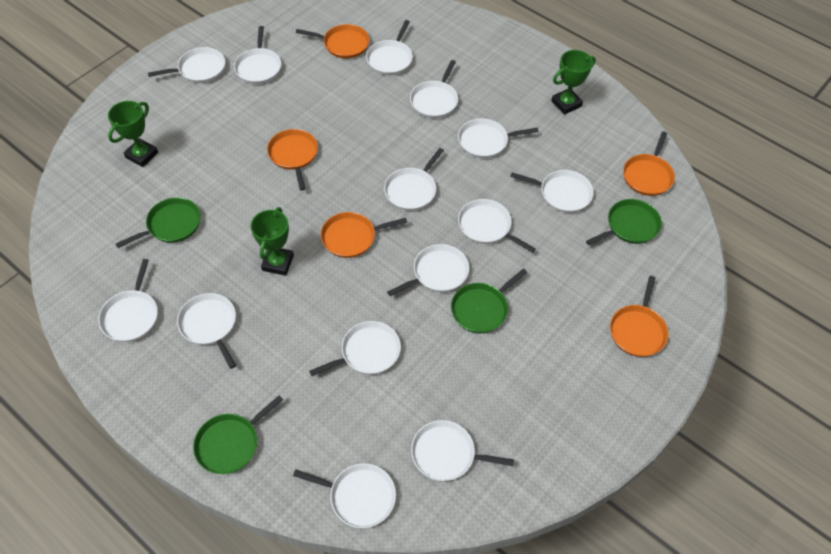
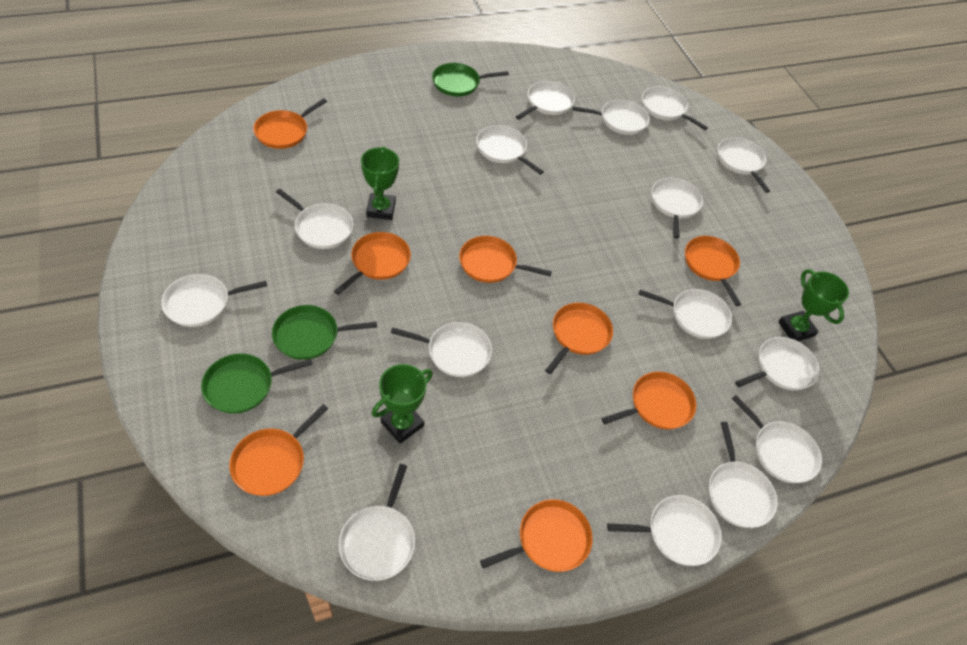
green pan: 4 -> 3
orange pan: 5 -> 8
white pan: 14 -> 15

